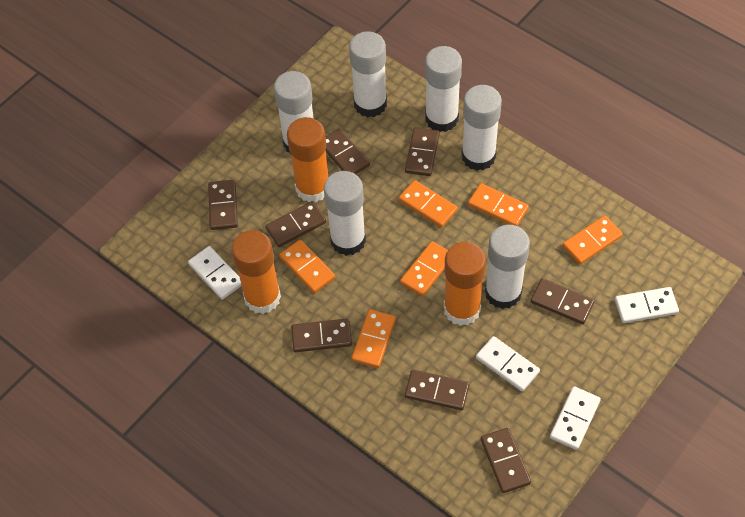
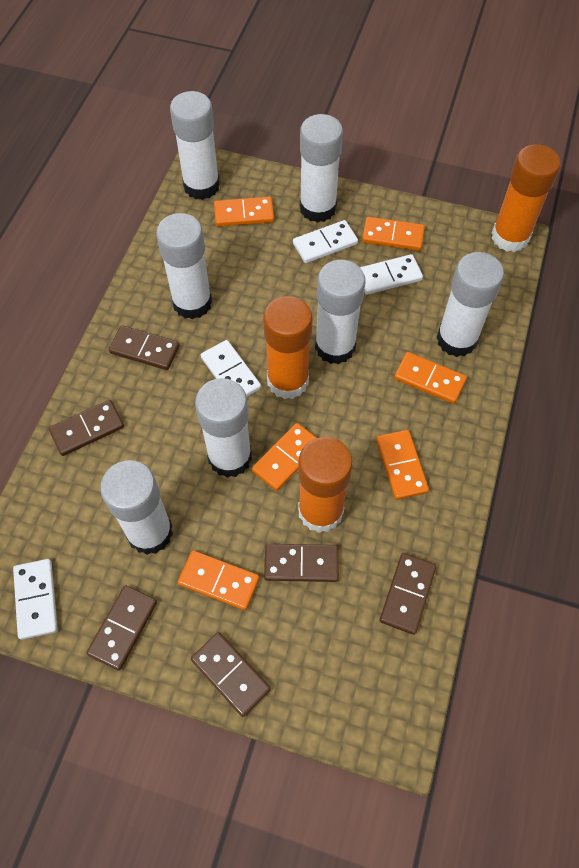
brown domino: 8 -> 6
white glue stick: 6 -> 7

